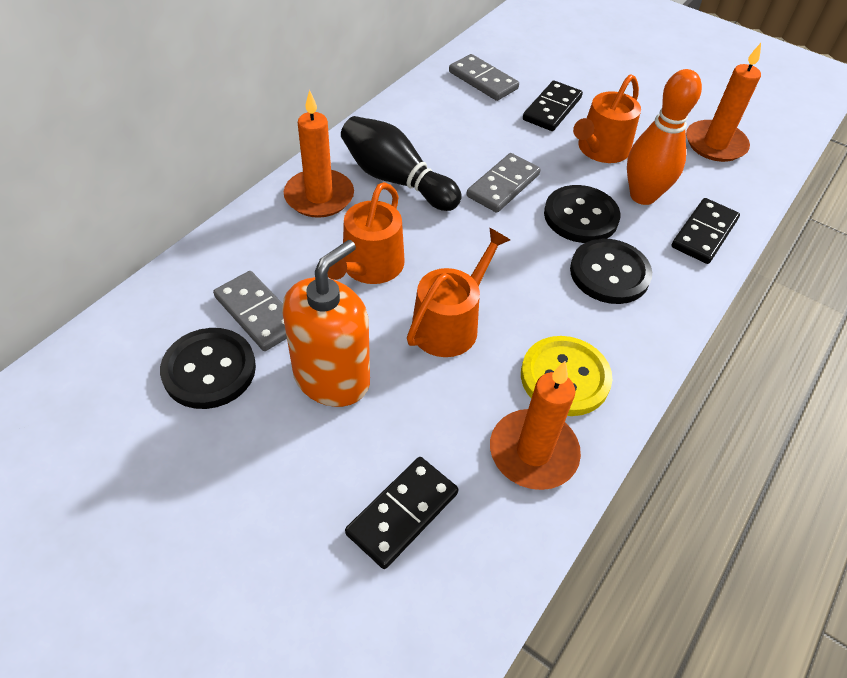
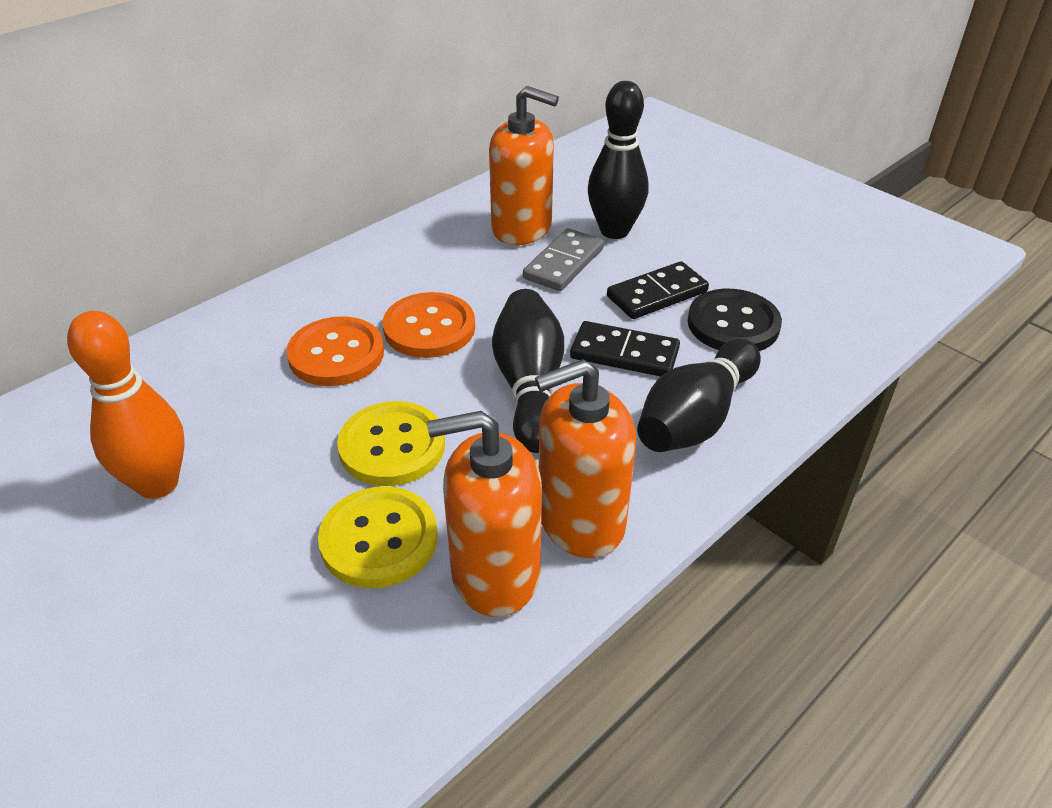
black bowling pin: 1 -> 3
black button: 3 -> 1
black domino: 3 -> 2
grey domino: 3 -> 1
orange button: 0 -> 2
orange candle: 3 -> 0
orange soap dispenser: 1 -> 3
orange watering can: 3 -> 0
yellow button: 1 -> 2

